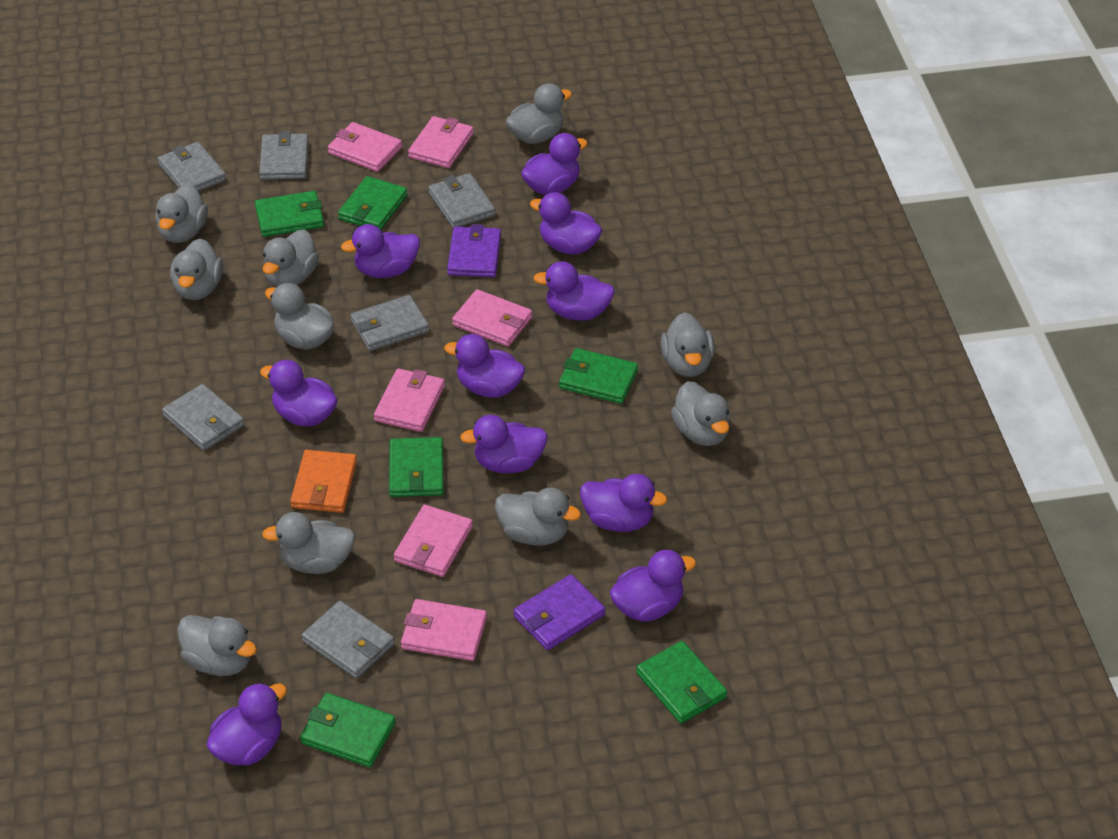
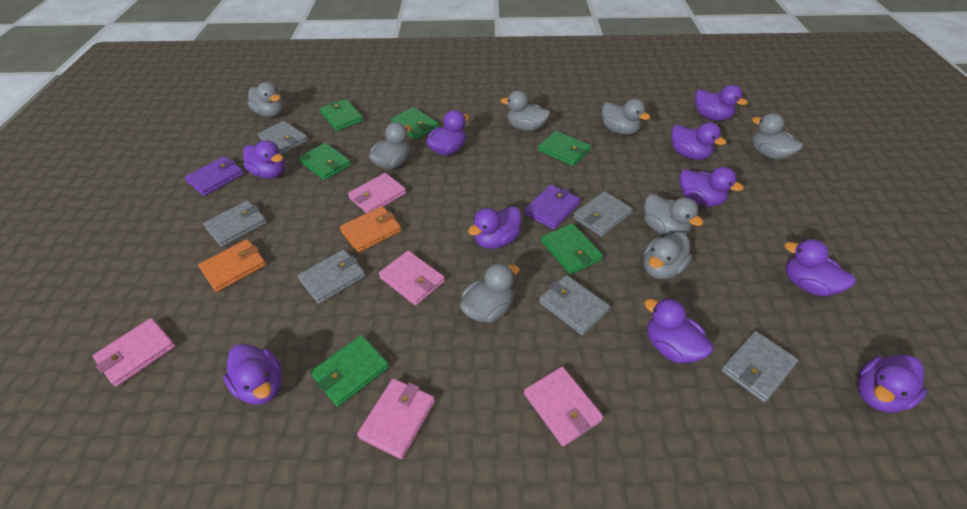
grey duck: 10 -> 8
orange wallet: 1 -> 2
pink wallet: 6 -> 5

